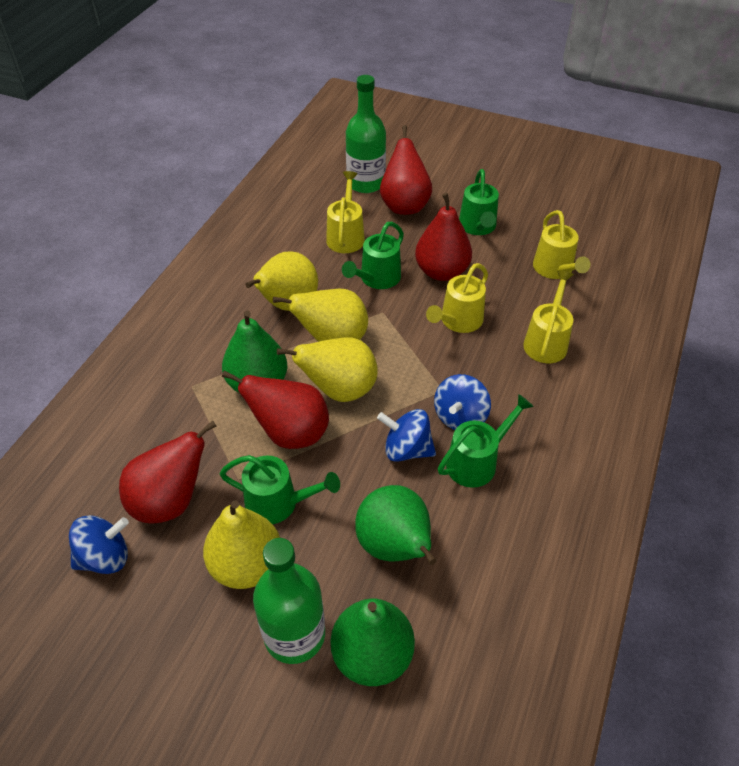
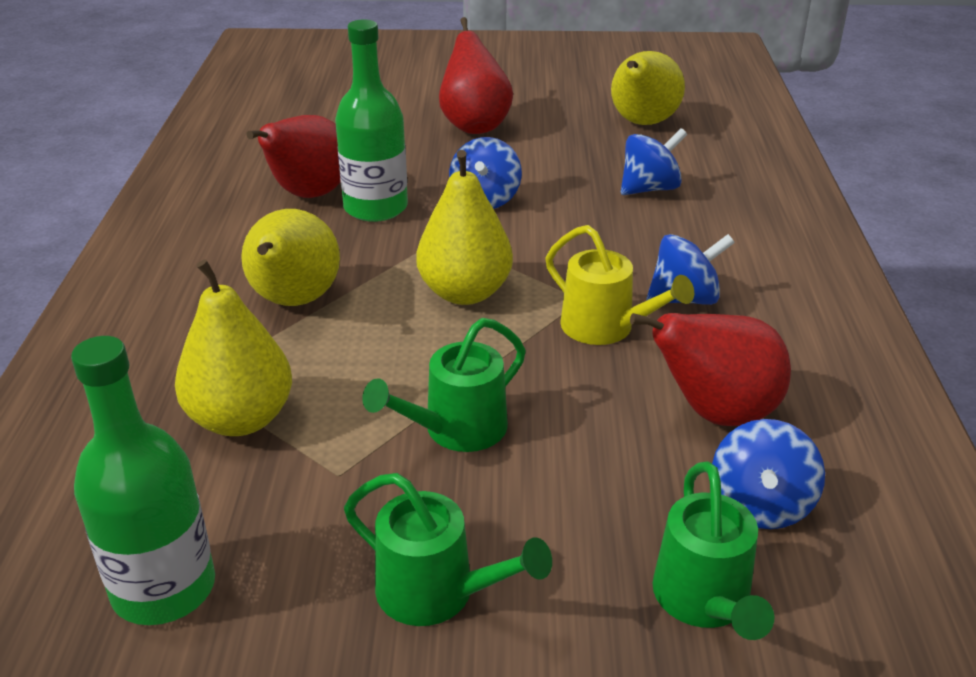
blue spinning top: 3 -> 4
green pear: 3 -> 0
green watering can: 4 -> 3
red pear: 4 -> 3
yellow watering can: 4 -> 1

